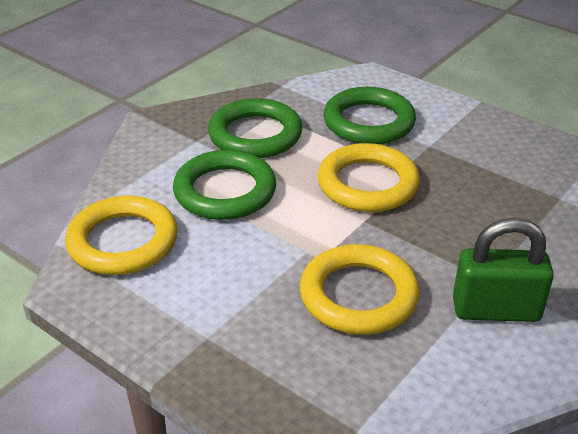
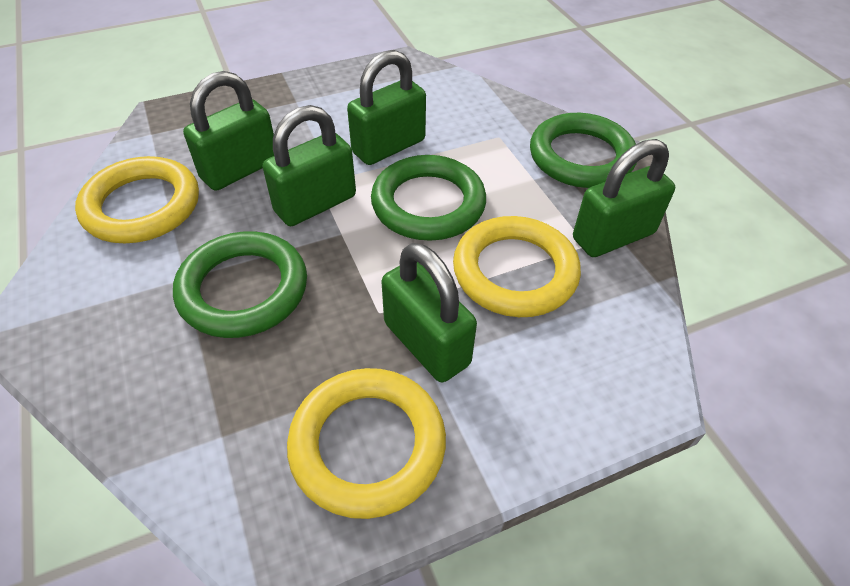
green padlock: 1 -> 5

